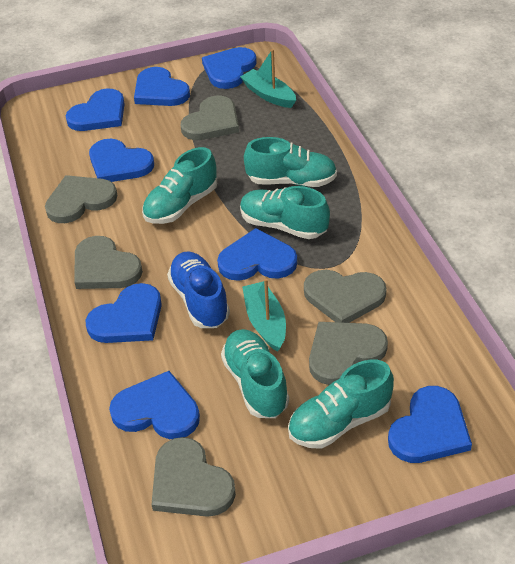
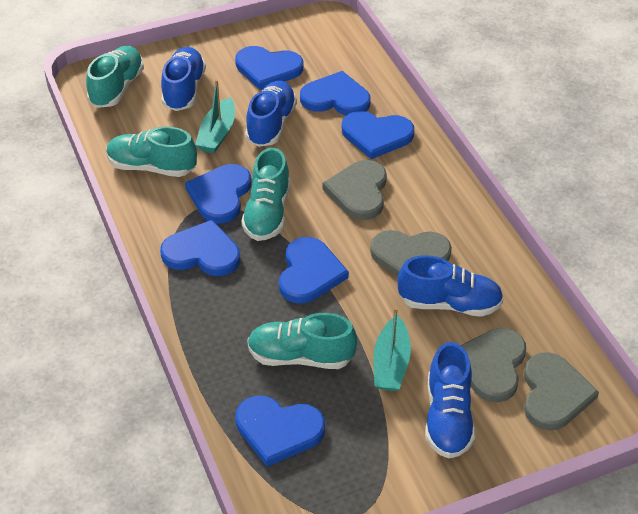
blue heart: 8 -> 7
blue shoe: 1 -> 4
grey heart: 6 -> 4
turquoise shoe: 5 -> 4

